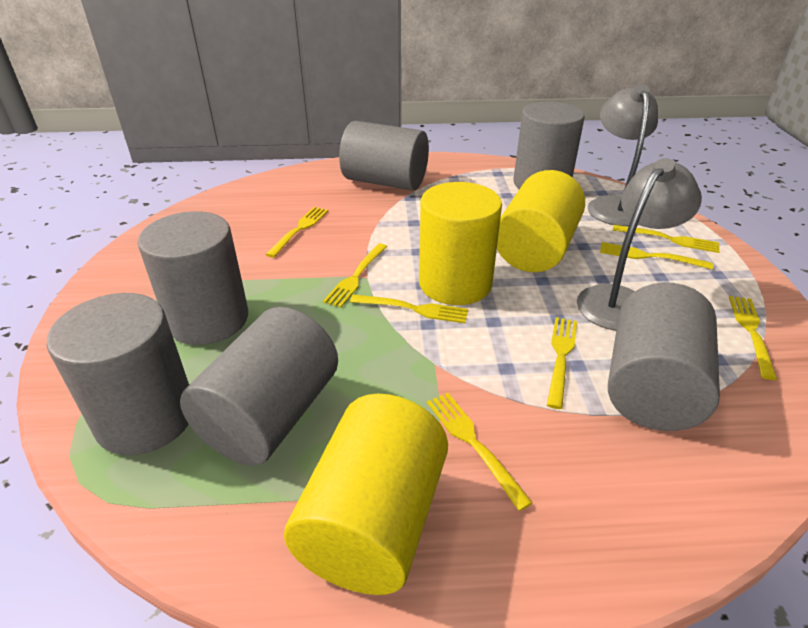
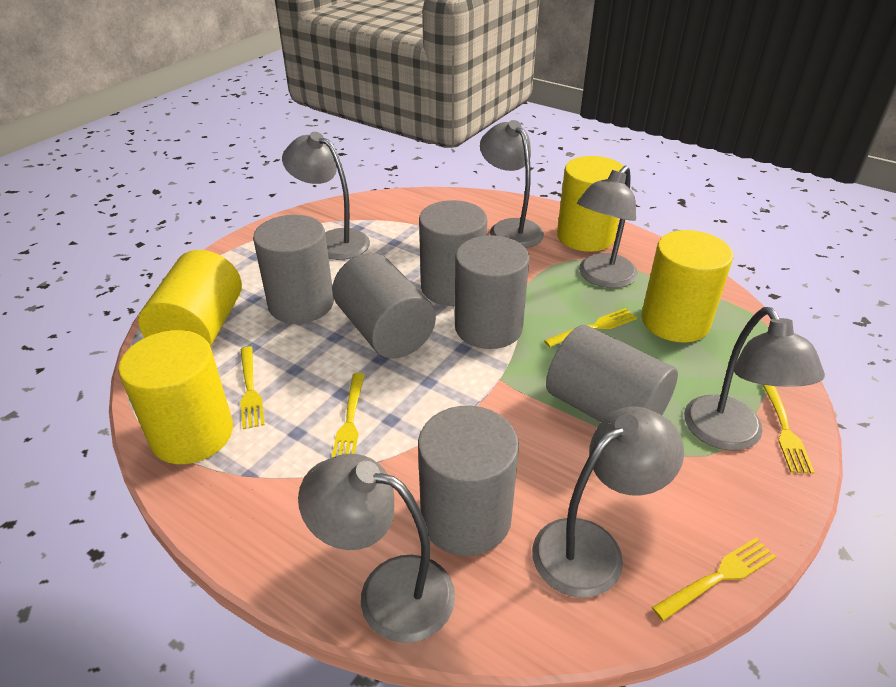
grey lamp: 2 -> 6
yellow cylinder: 3 -> 4
yellow fork: 8 -> 5

